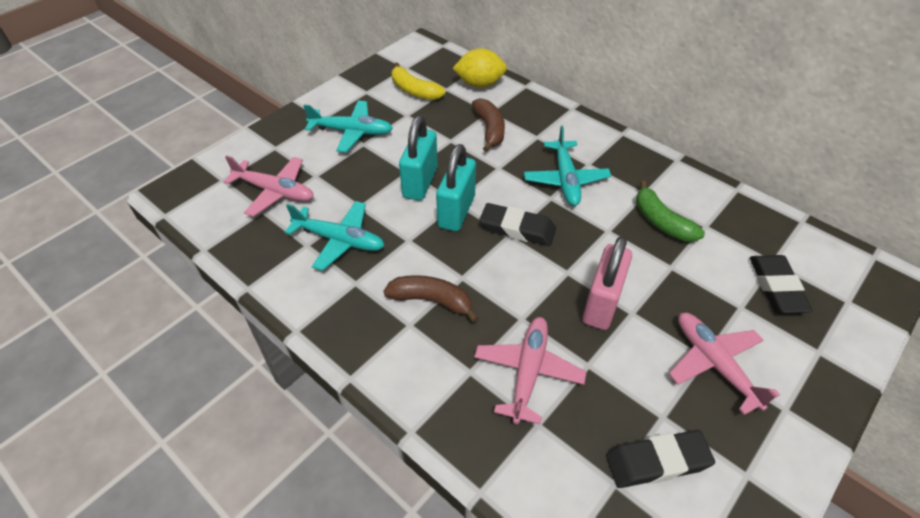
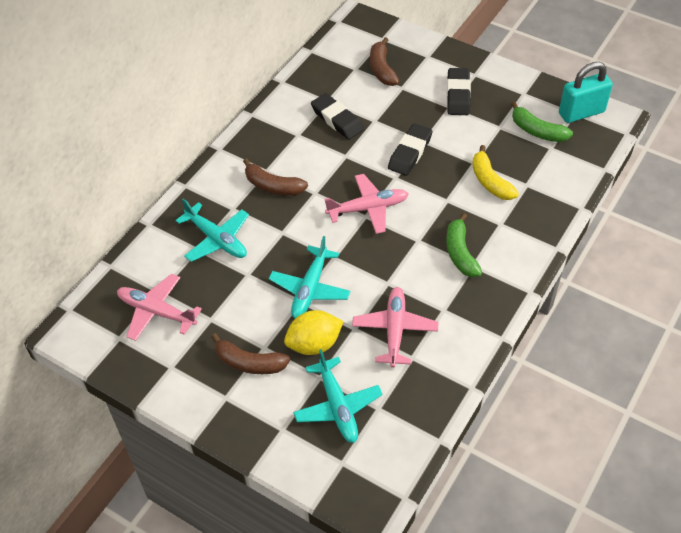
brown banana: 2 -> 3
green banana: 1 -> 2
pink padlock: 1 -> 0
turquoise padlock: 2 -> 1

